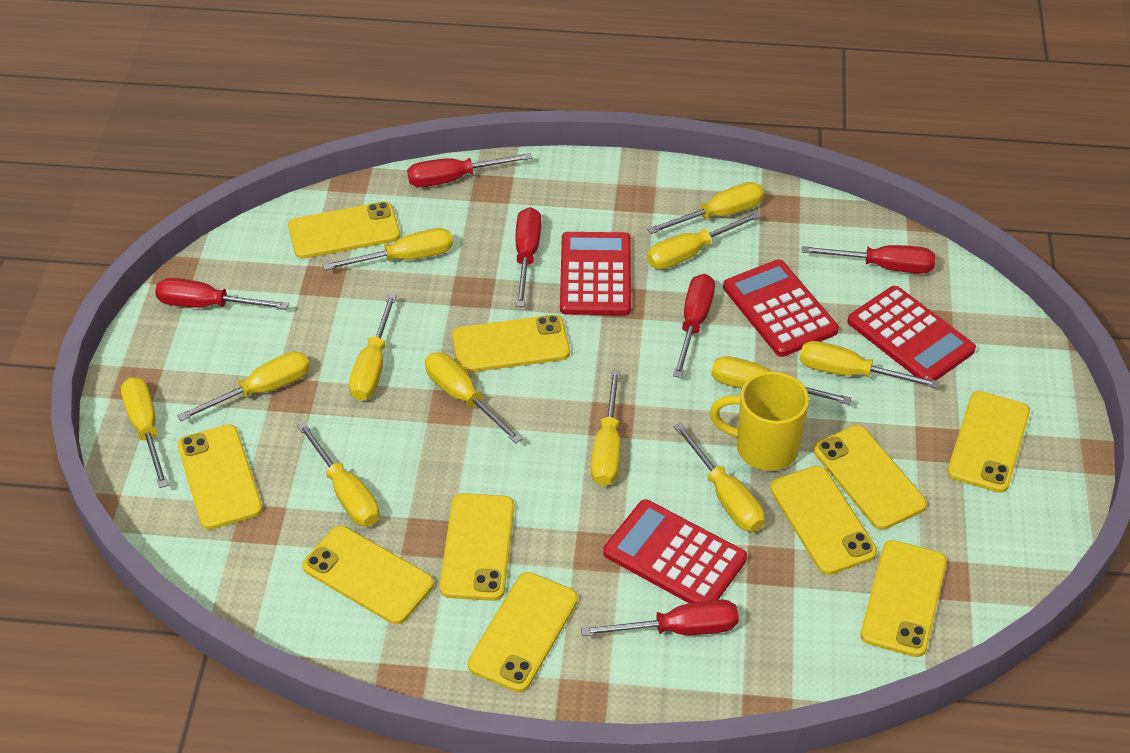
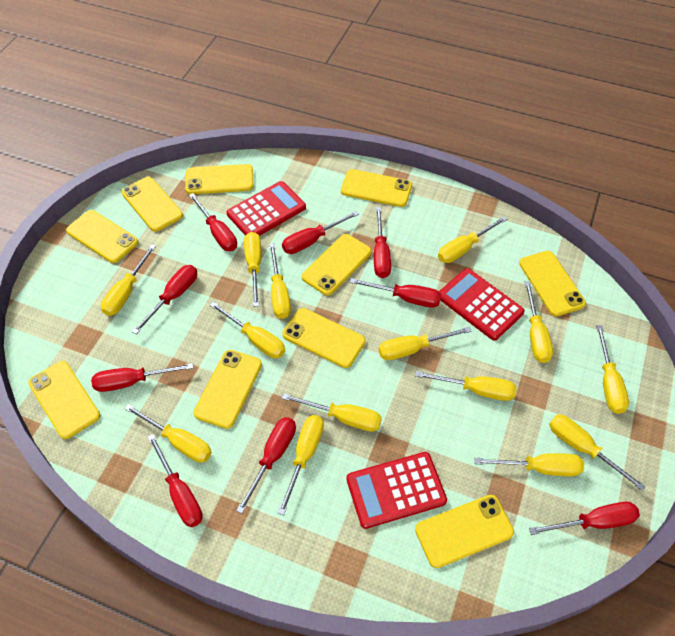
red calculator: 4 -> 3
red screwdriver: 6 -> 9
yellow mug: 1 -> 0
yellow screwdriver: 12 -> 14

